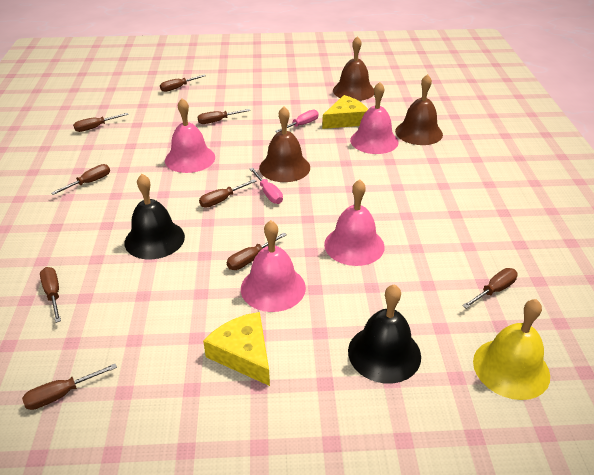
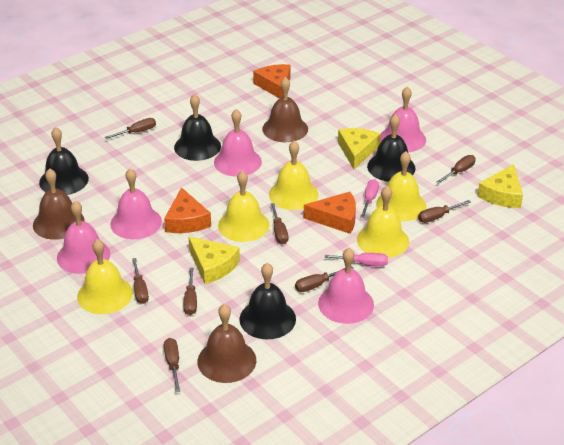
black bell: 2 -> 4
brown screwdriver: 9 -> 8
orange cheese: 0 -> 3
pink bell: 4 -> 5
yellow bell: 1 -> 5
yellow cheese: 2 -> 3

